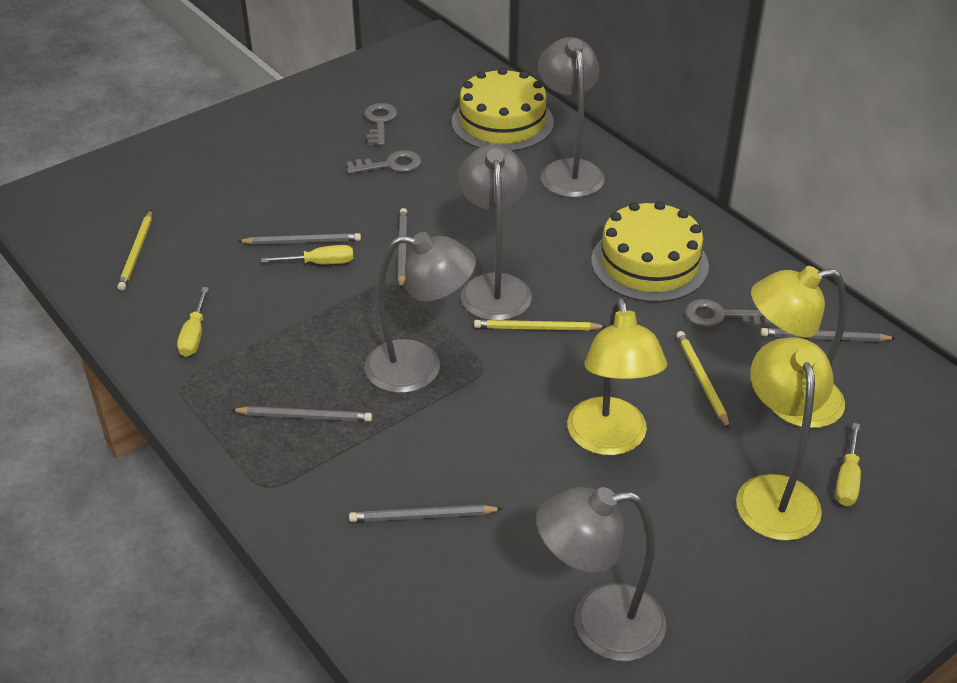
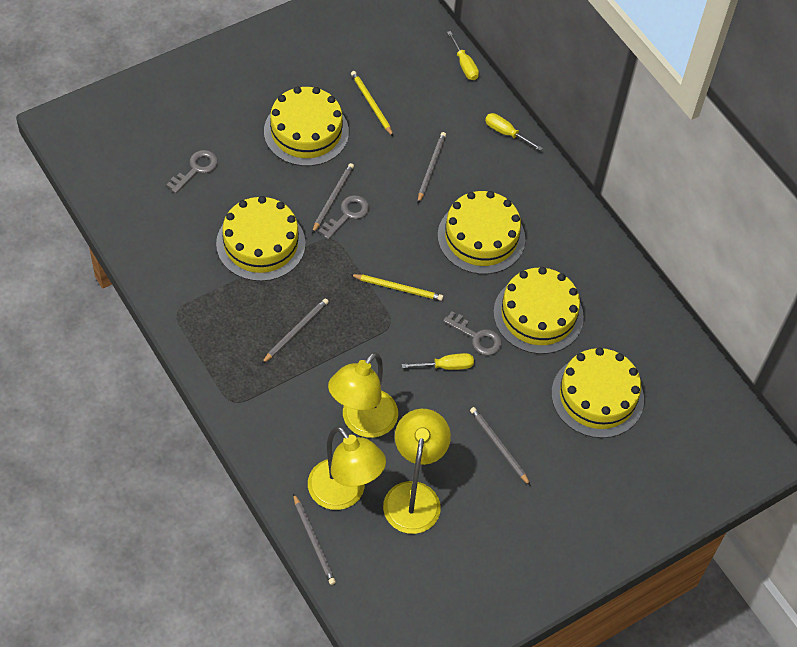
grey lamp: 4 -> 0
yellow cake: 2 -> 5
yellow pencil: 3 -> 2

